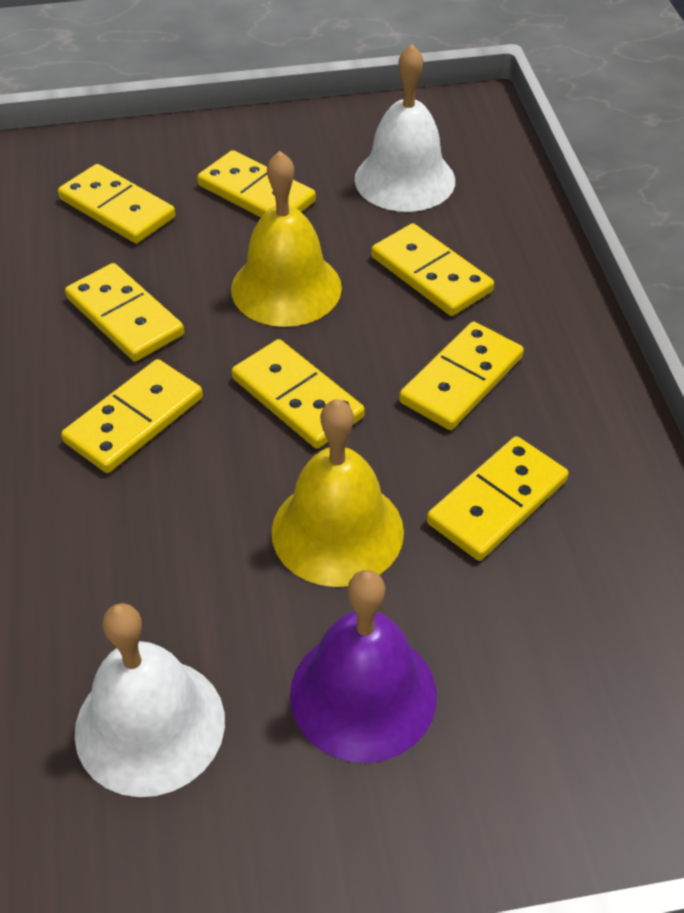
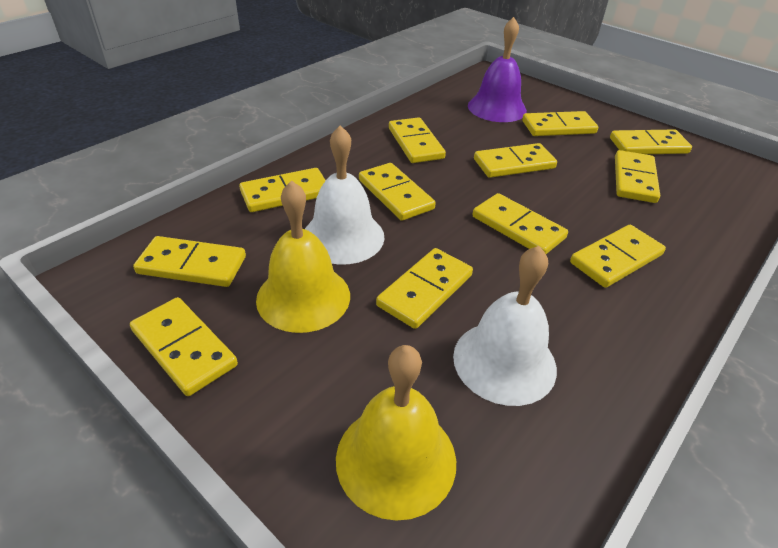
yellow domino: 8 -> 12

